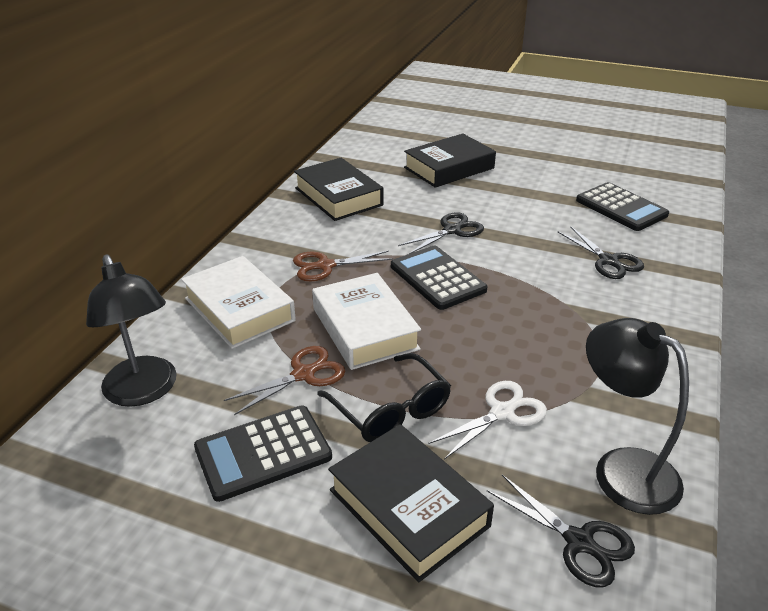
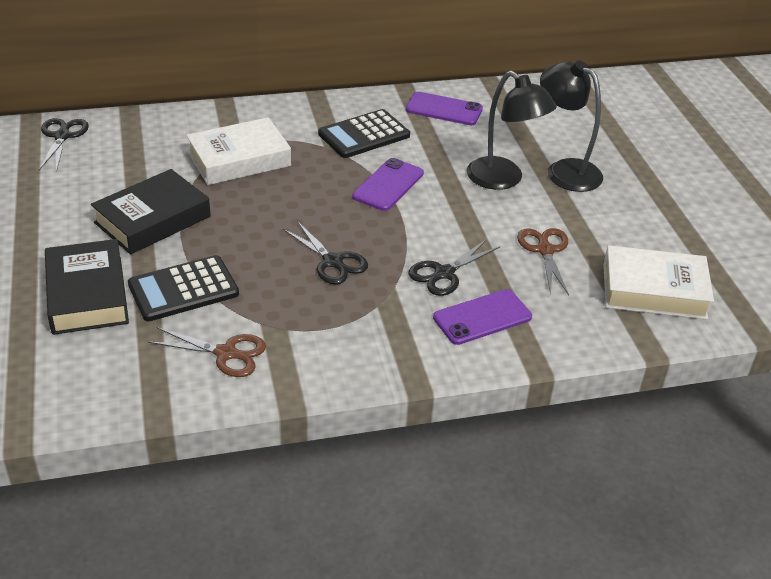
black book: 3 -> 2
black calculator: 3 -> 2
black glasses: 1 -> 0
purple phone: 0 -> 3
white scissors: 1 -> 0

